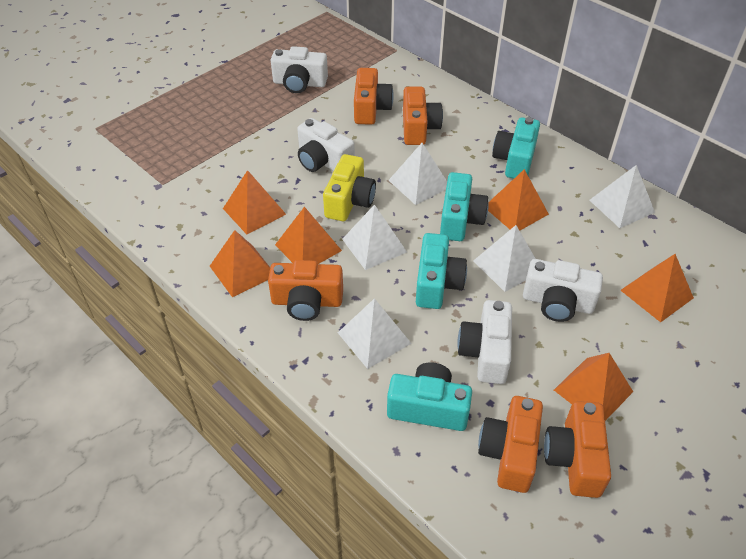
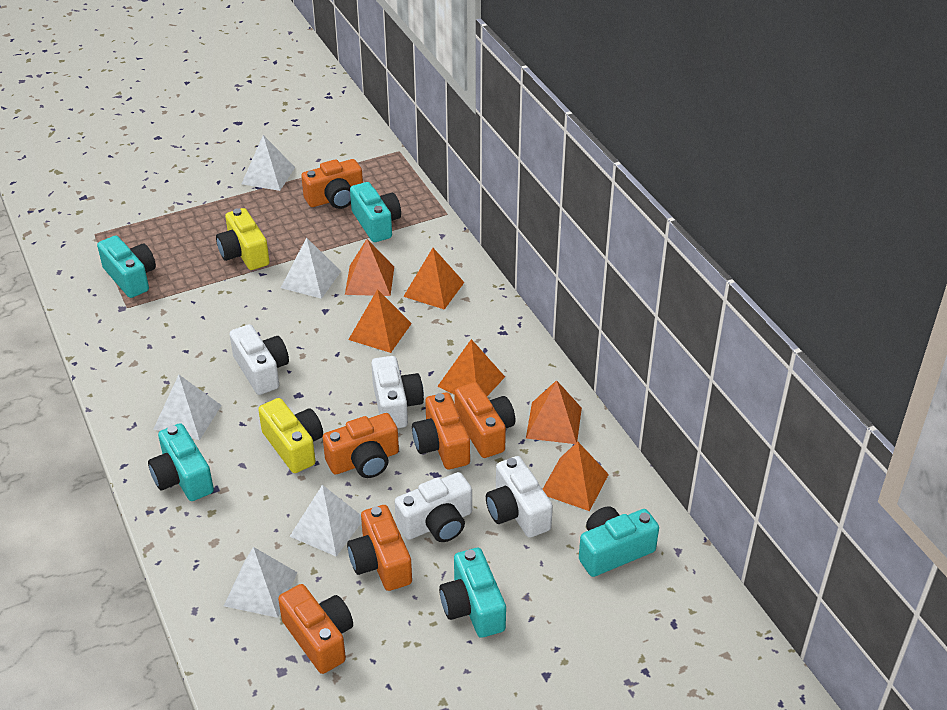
orange camera: 5 -> 6
turquoise camera: 4 -> 5
yellow camera: 1 -> 2

